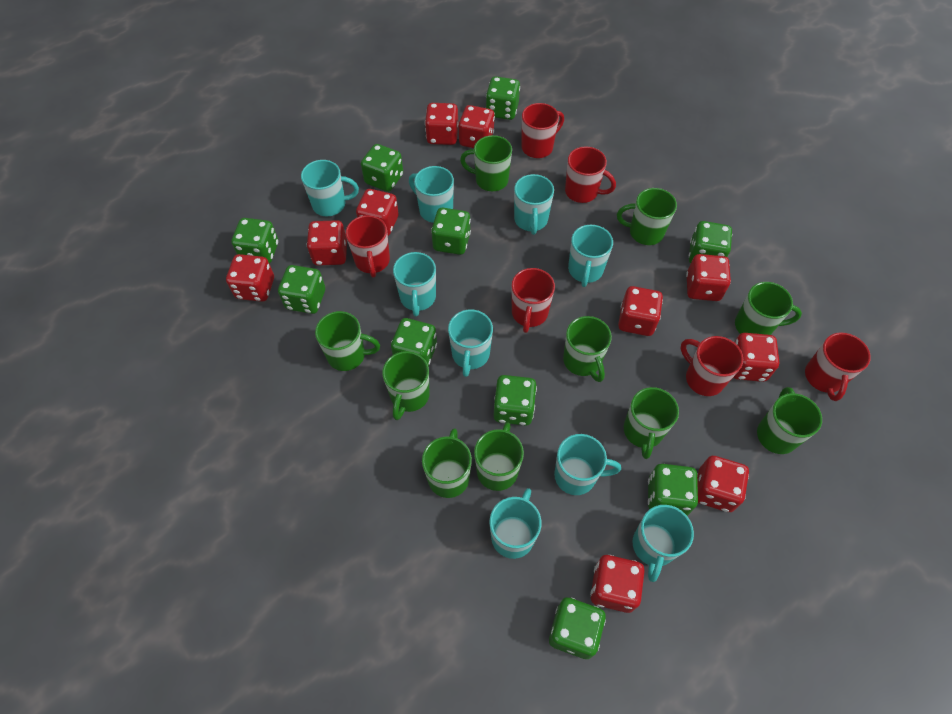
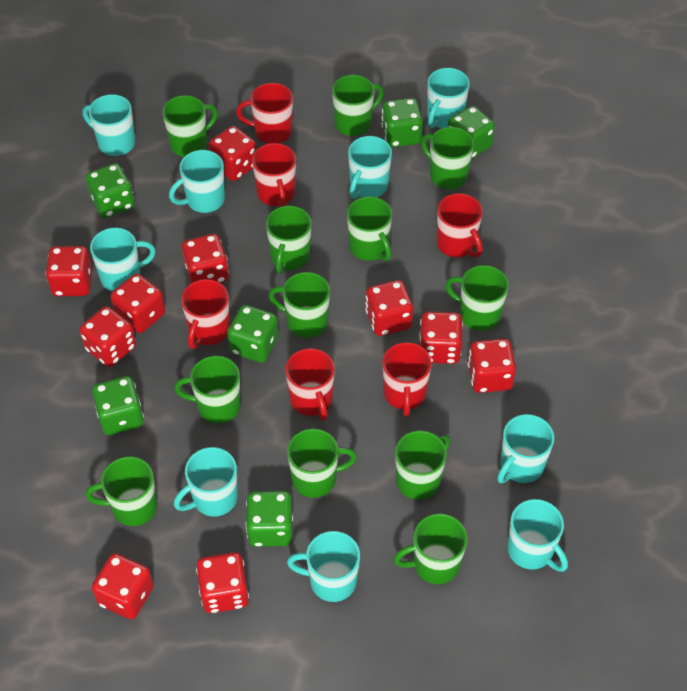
green dice: 10 -> 6
green mug: 10 -> 12

